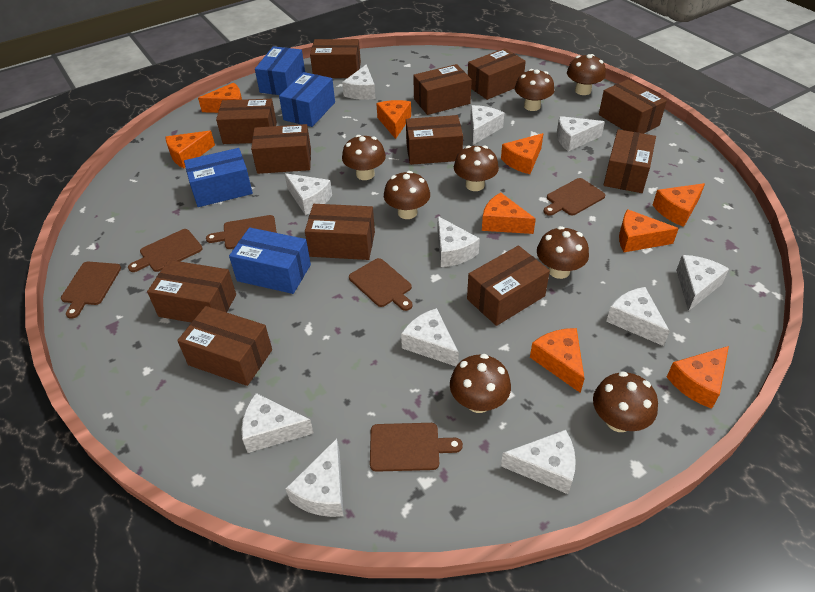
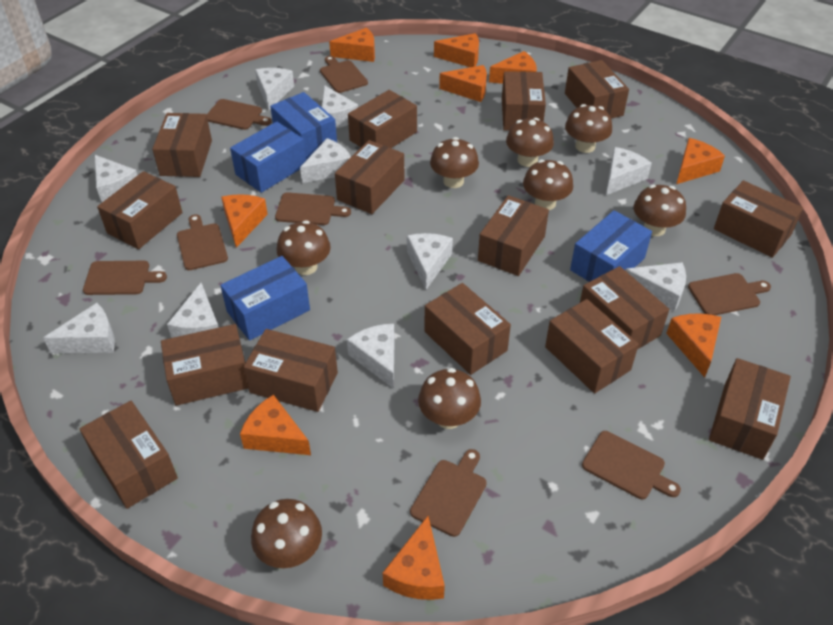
brown box: 12 -> 15
brown cutting board: 6 -> 8
white cheese: 11 -> 10

